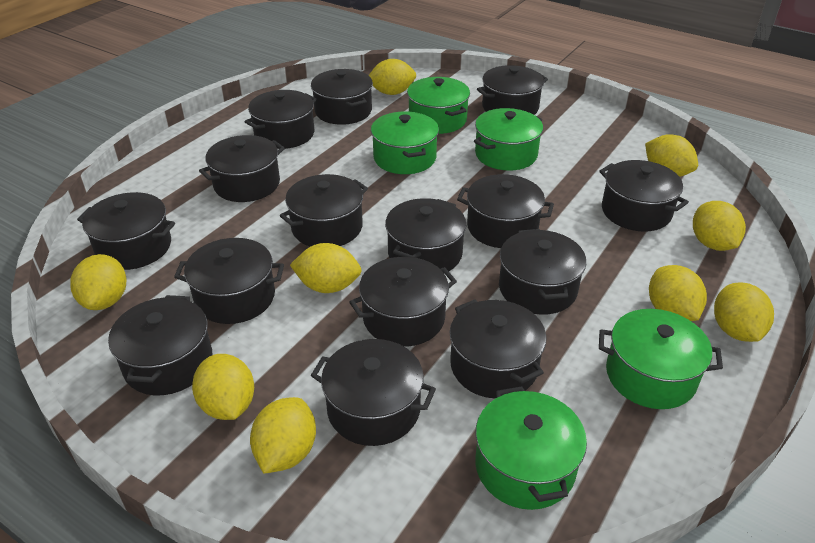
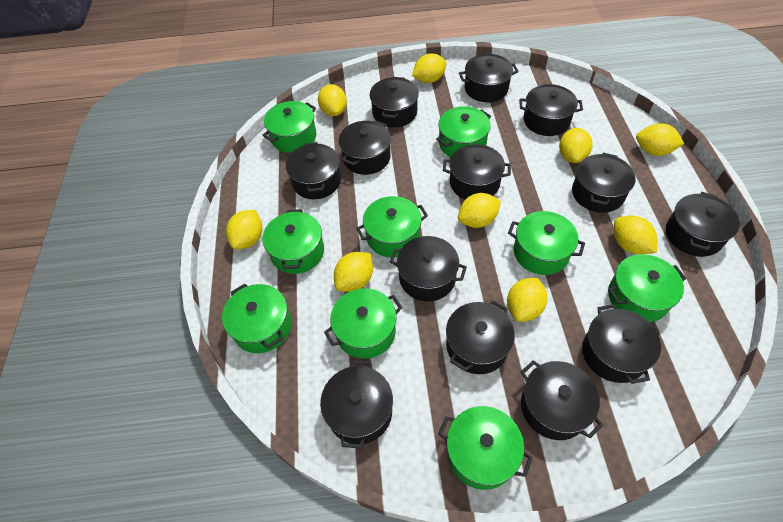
black pot: 15 -> 13
green pot: 5 -> 9

